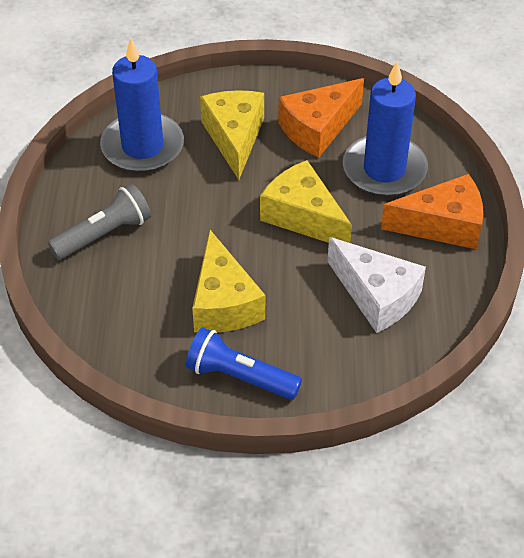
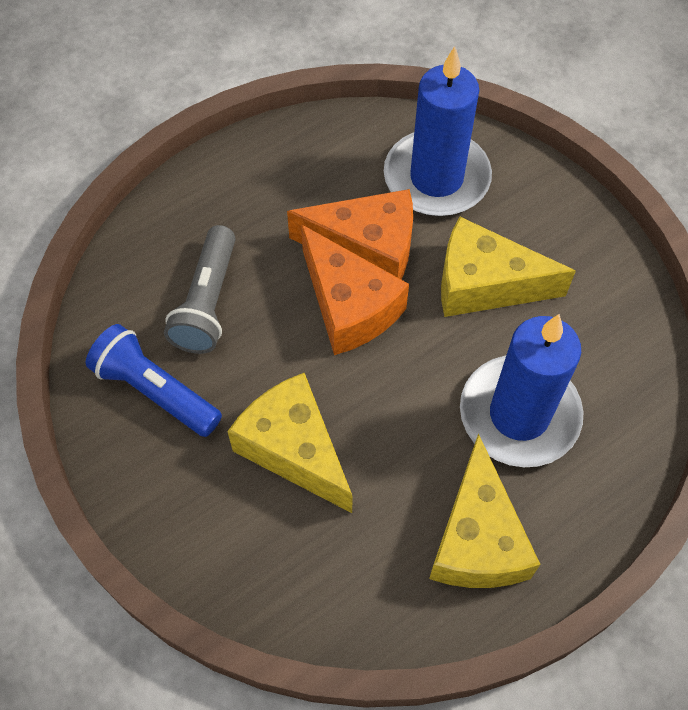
white cheese: 1 -> 0

